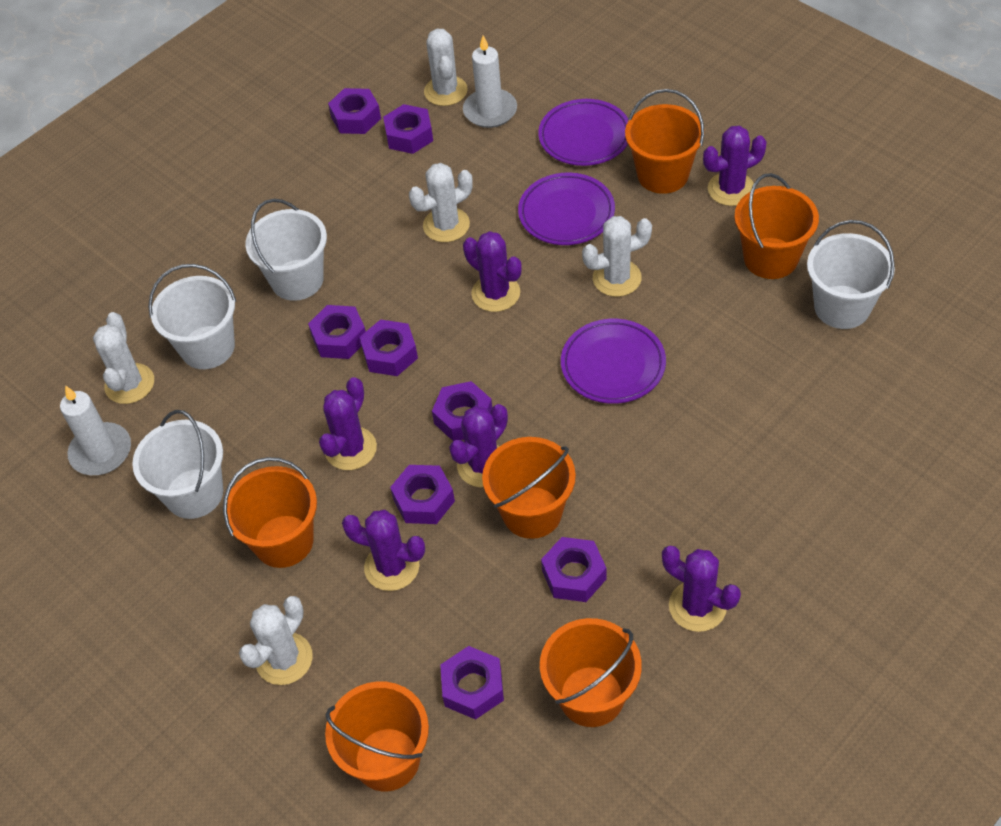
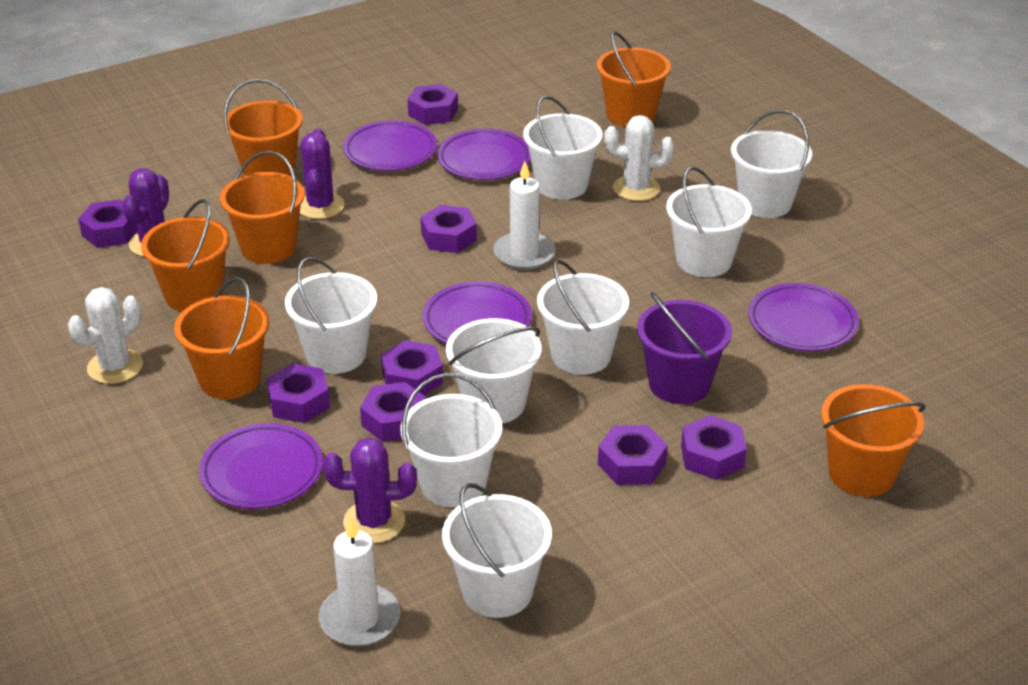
purple bucket: 0 -> 1
purple cactus: 6 -> 3
purple plate: 3 -> 5
white bucket: 4 -> 8
white cactus: 5 -> 2

